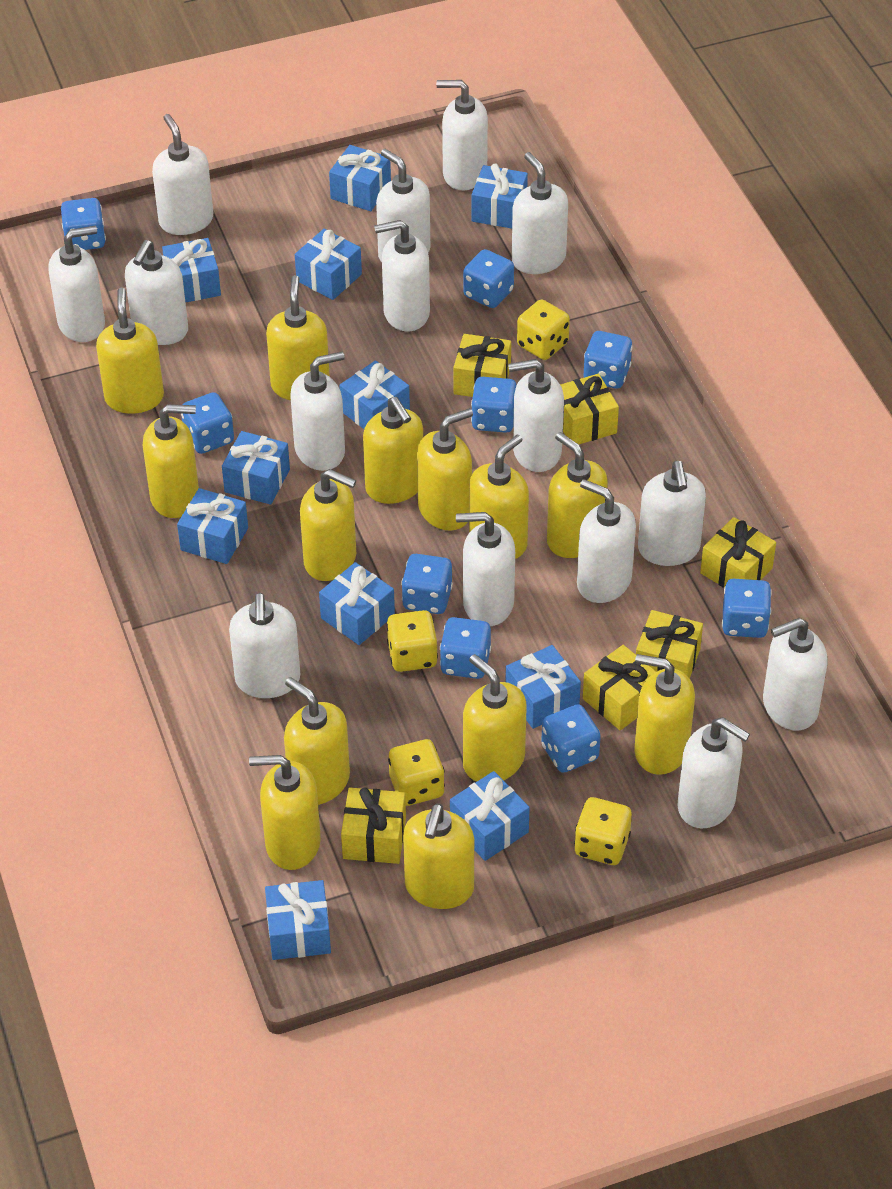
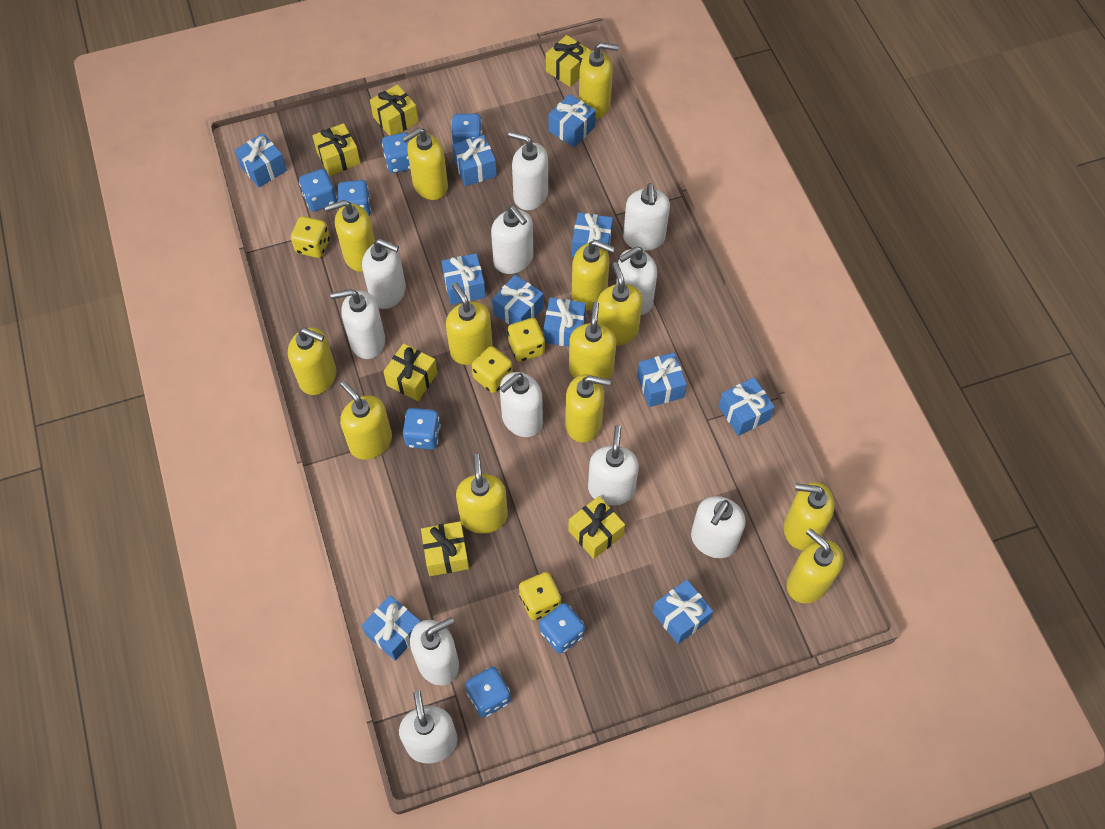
blue dice: 9 -> 7
white soap dispenser: 15 -> 11

